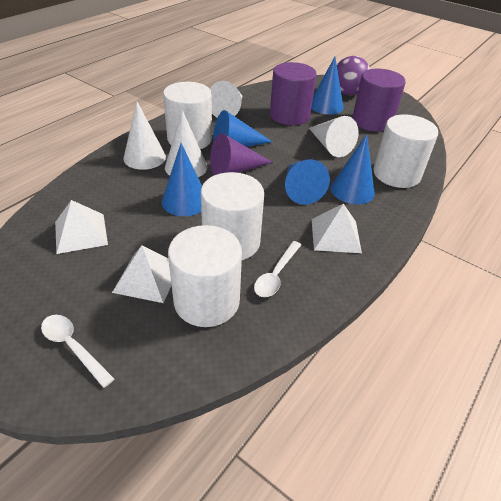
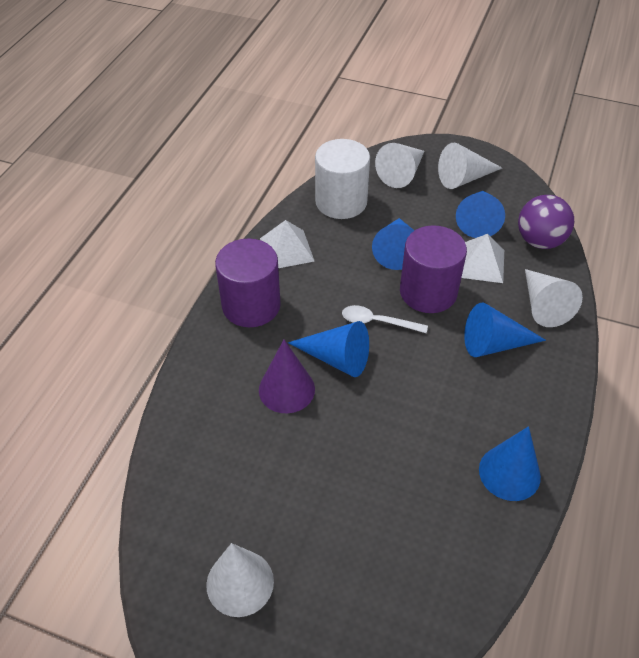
white cylinder: 4 -> 1
white pyramid: 3 -> 2
white spoon: 2 -> 1

